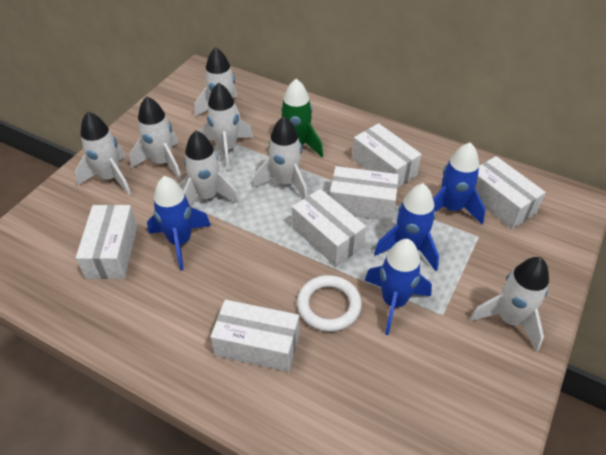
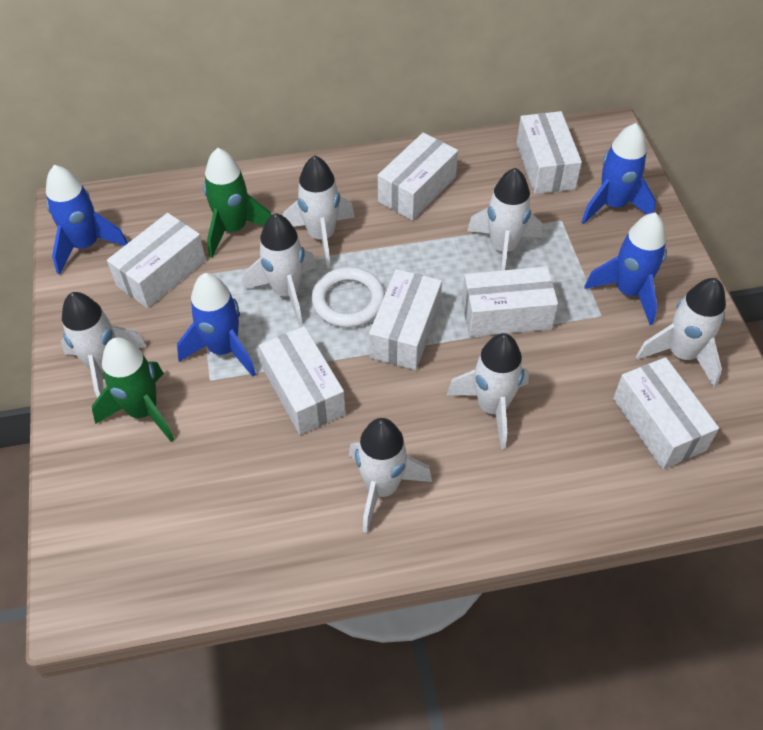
green rocket: 1 -> 2
white box: 6 -> 7

